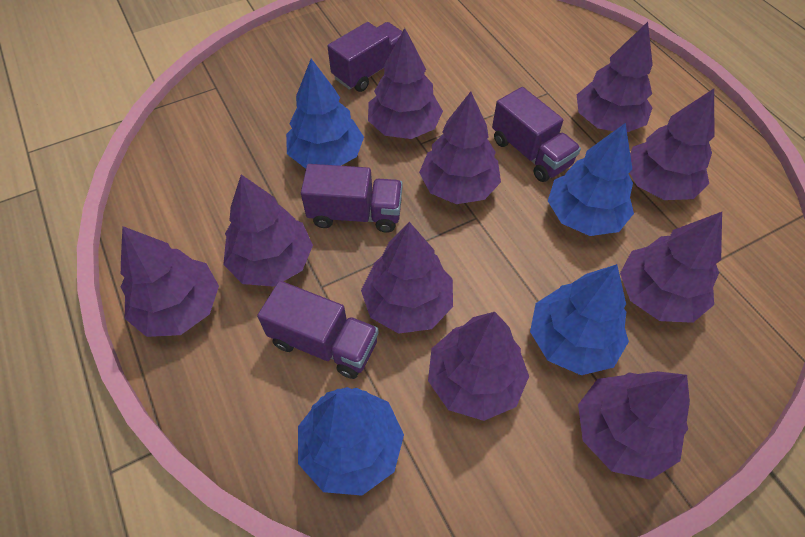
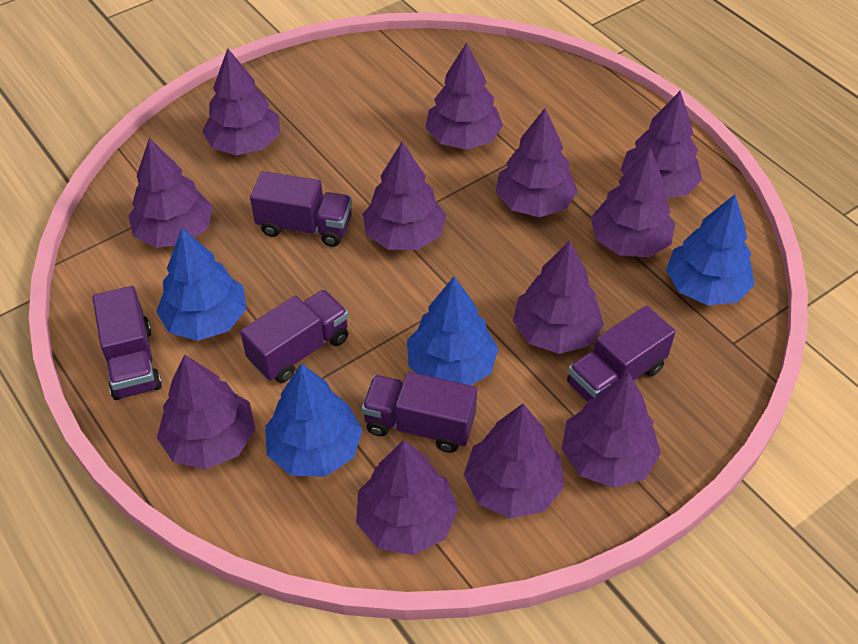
purple tree: 10 -> 12
purple truck: 4 -> 5

